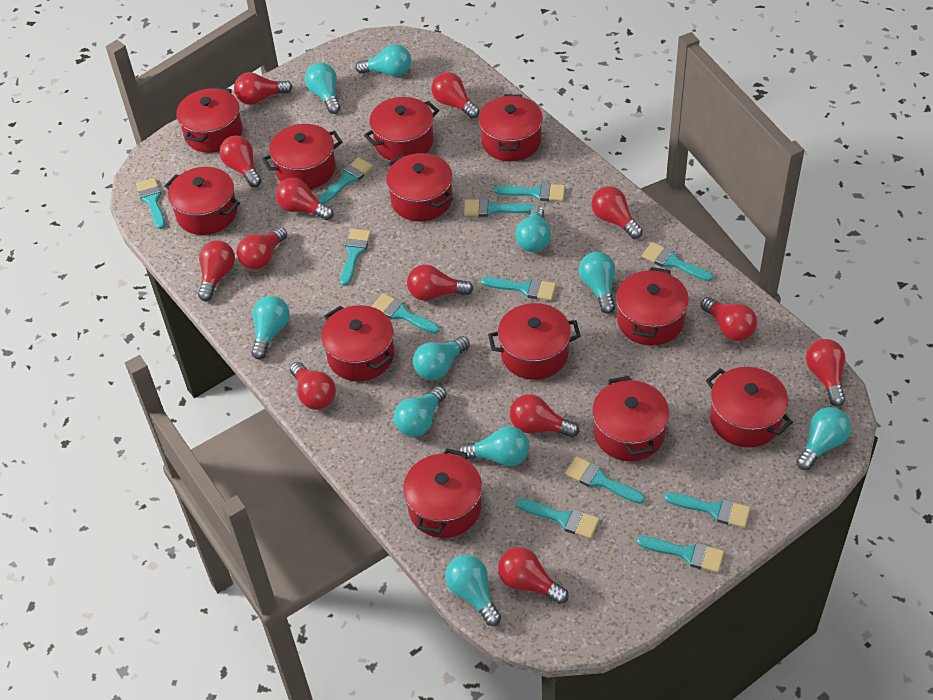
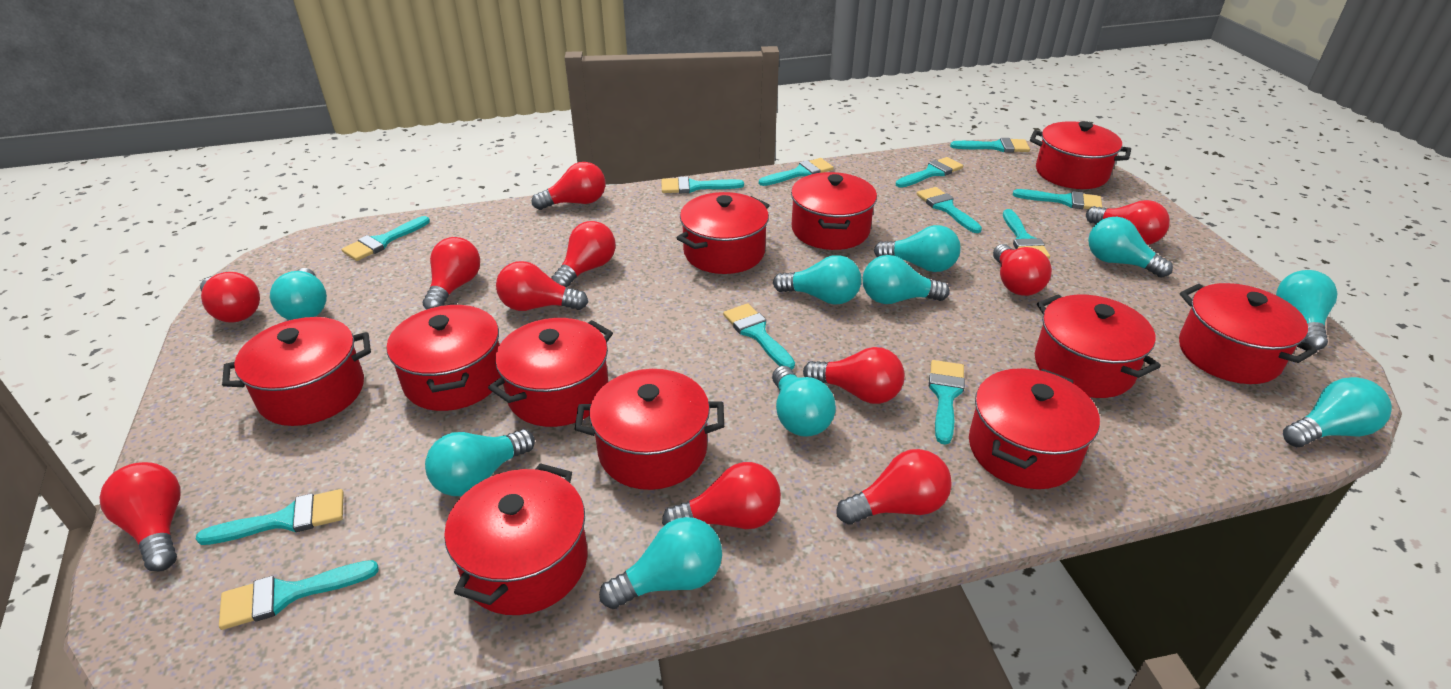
red light bulb: 13 -> 11
red pot: 12 -> 11

